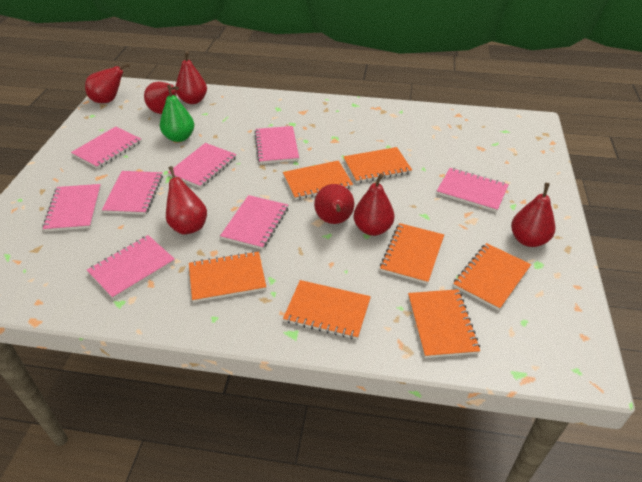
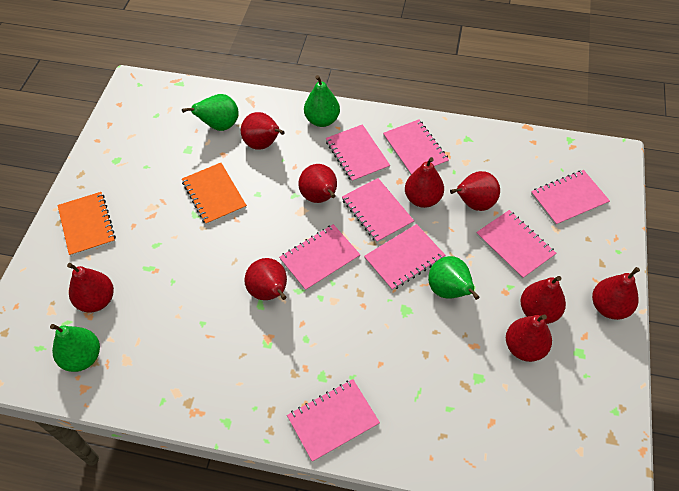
green pear: 1 -> 4
orange notebook: 7 -> 2
red pear: 7 -> 9

